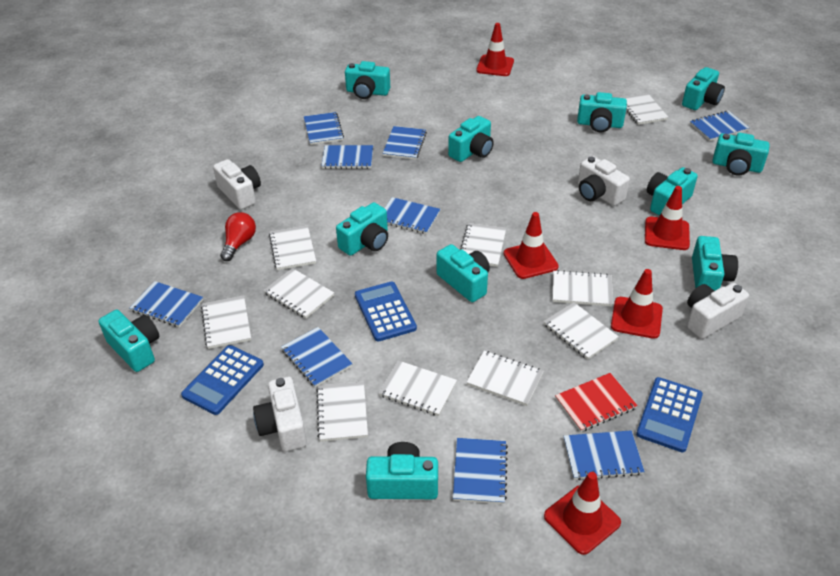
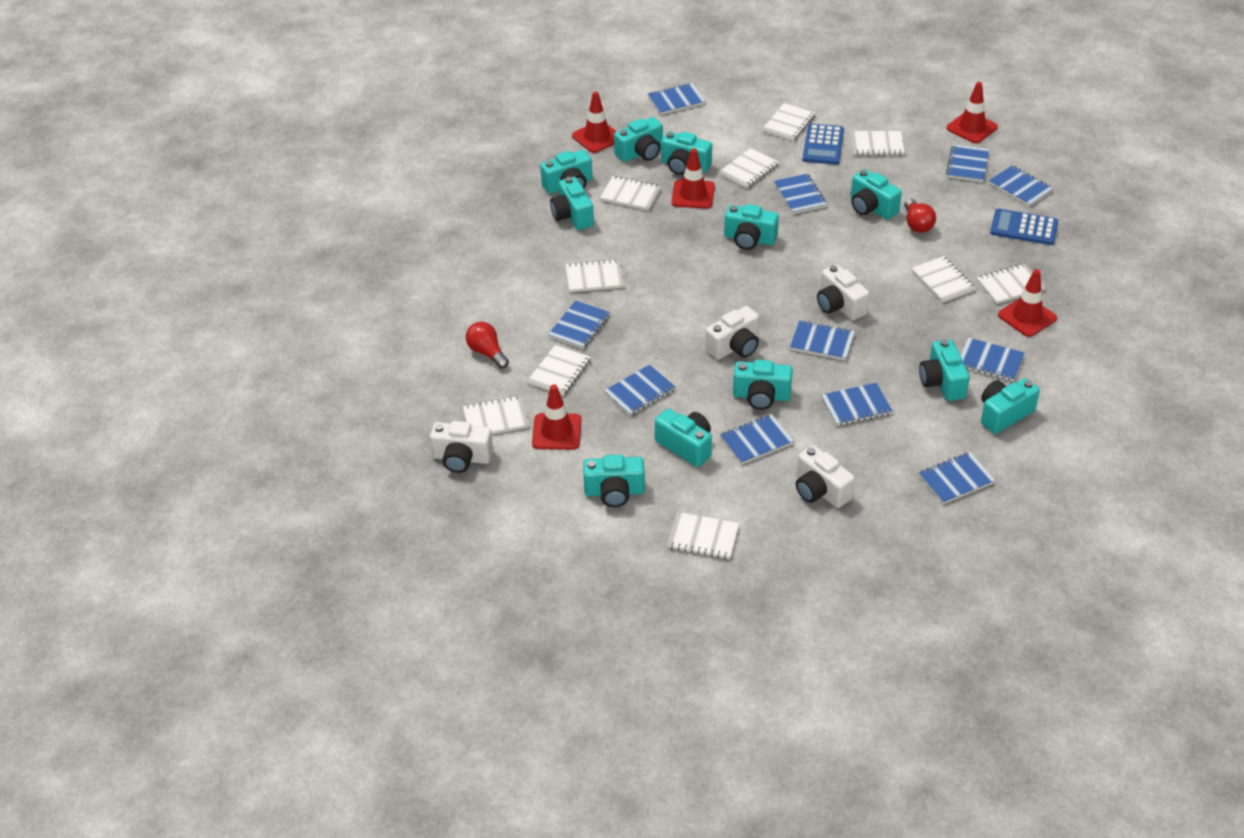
blue calculator: 3 -> 2
blue notebook: 9 -> 11
red light bulb: 1 -> 2
red notebook: 1 -> 0

